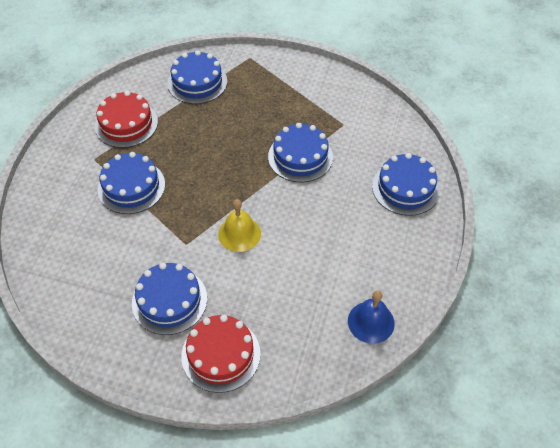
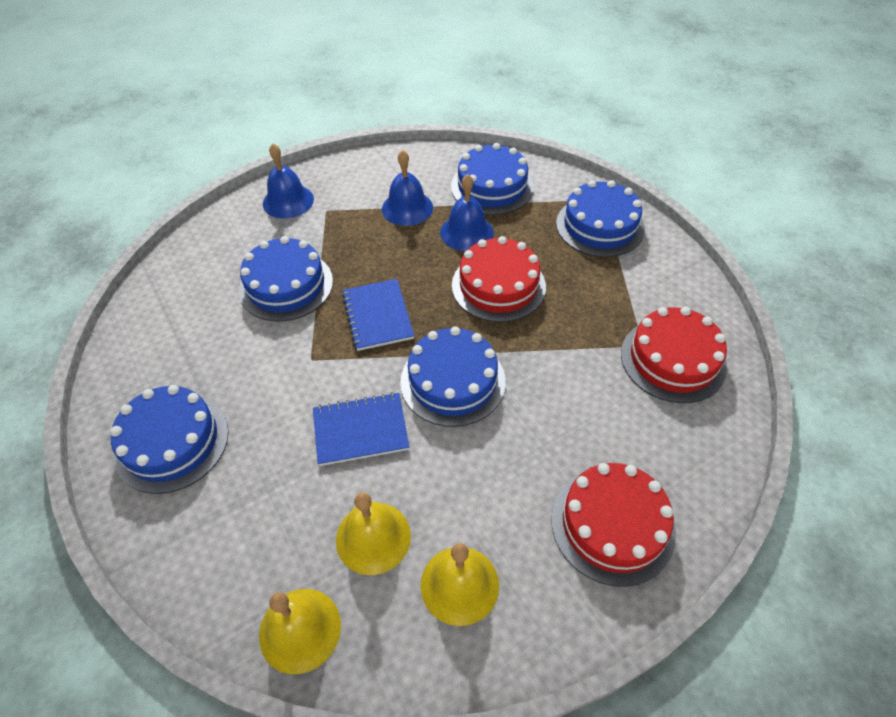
blue bell: 1 -> 3
blue notebook: 0 -> 2
red cake: 2 -> 3
yellow bell: 1 -> 3

